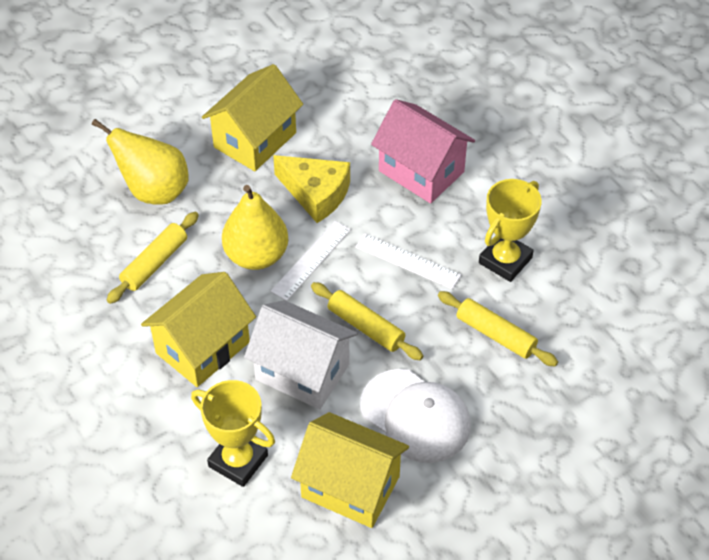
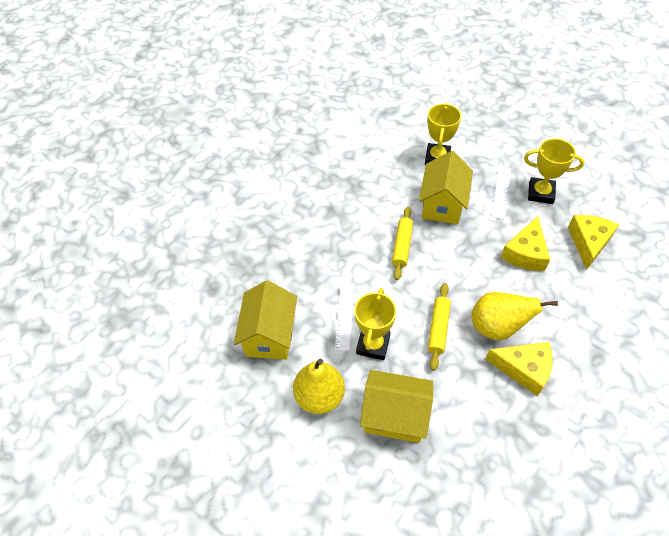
pink house: 1 -> 0
white cap: 1 -> 0
white house: 1 -> 0
yellow cheese: 1 -> 3
yellow rolling pin: 3 -> 2
yellow trophy: 2 -> 3

